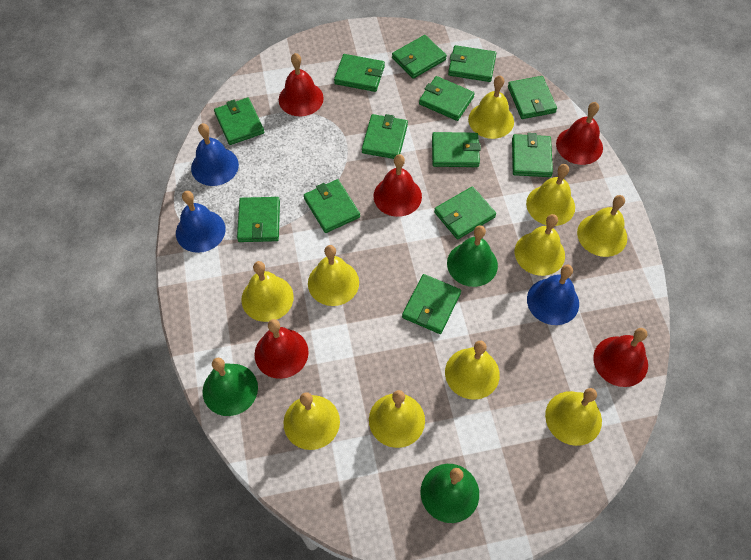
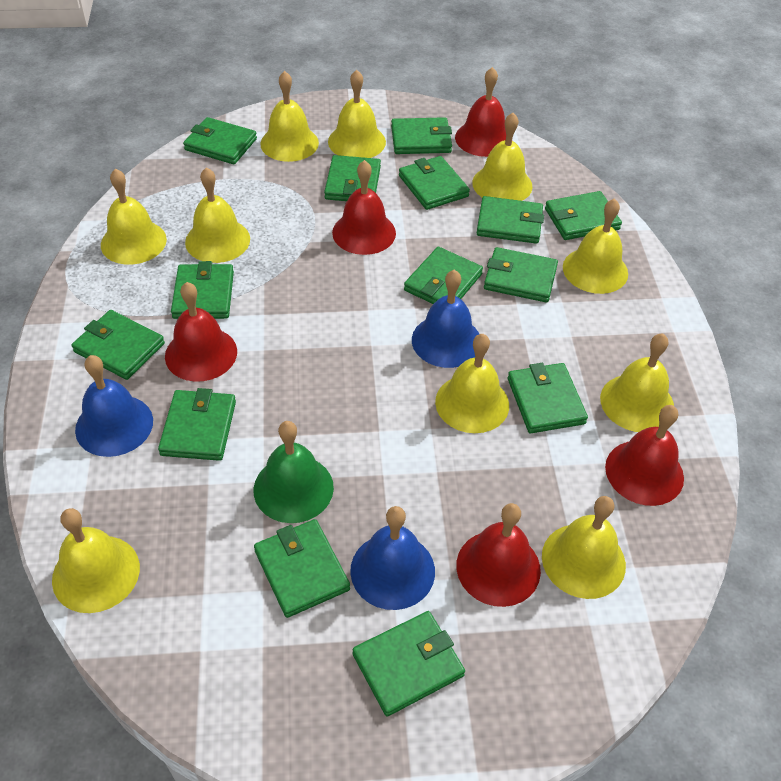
green bell: 3 -> 1
green wallet: 13 -> 14

